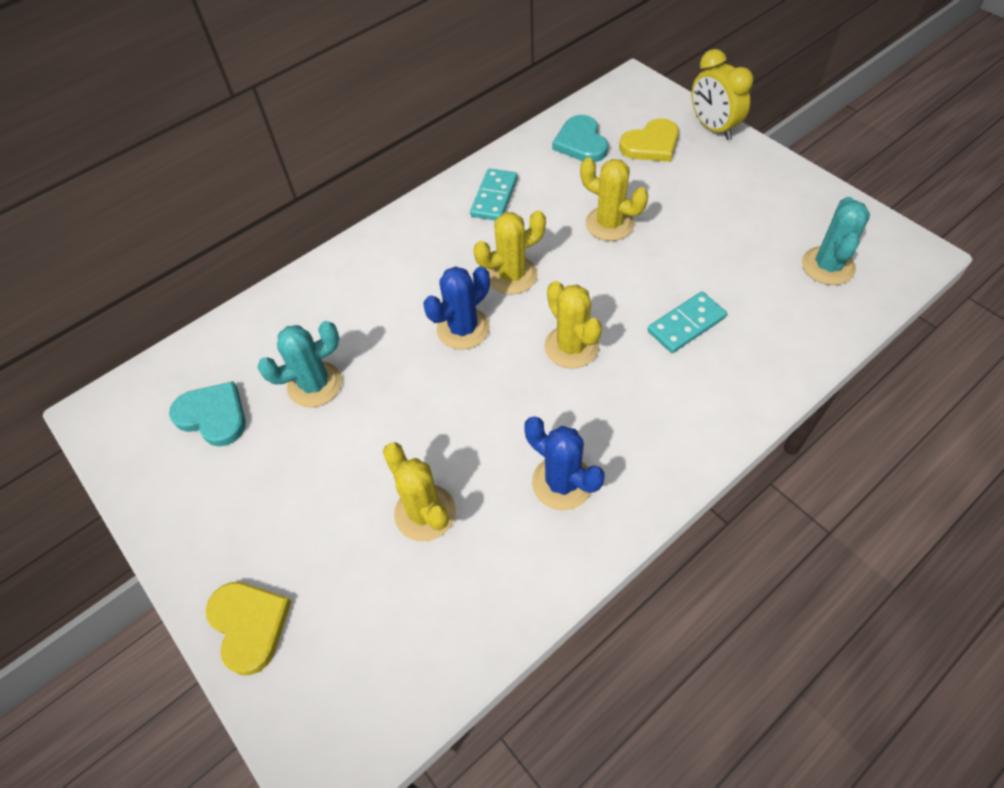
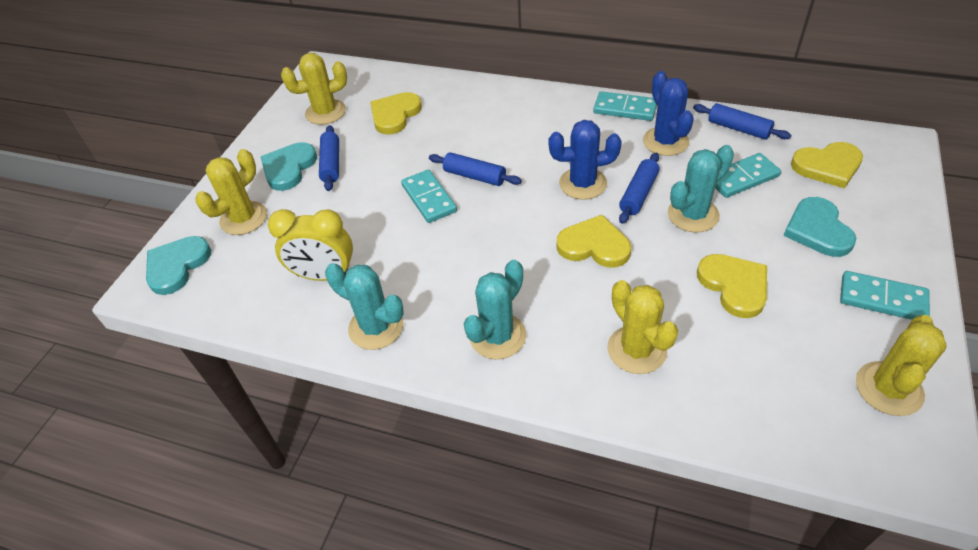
blue rolling pin: 0 -> 4
turquoise cactus: 2 -> 3
turquoise domino: 2 -> 4
turquoise heart: 2 -> 3
yellow heart: 2 -> 4

